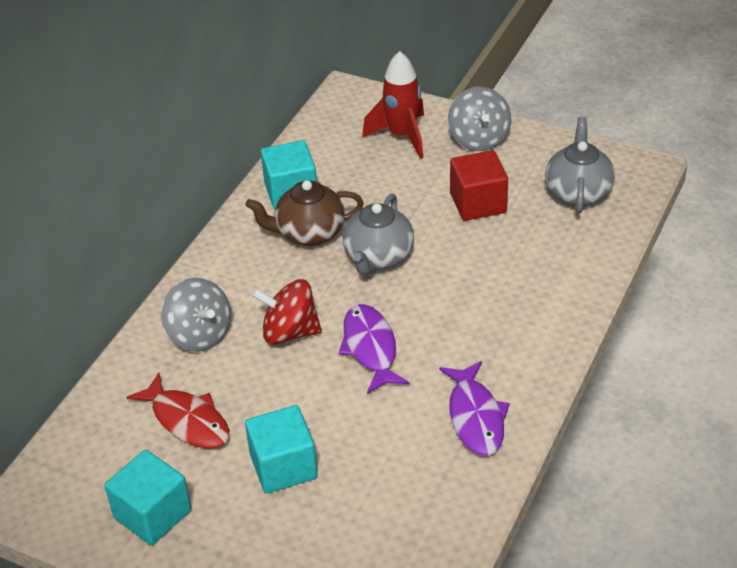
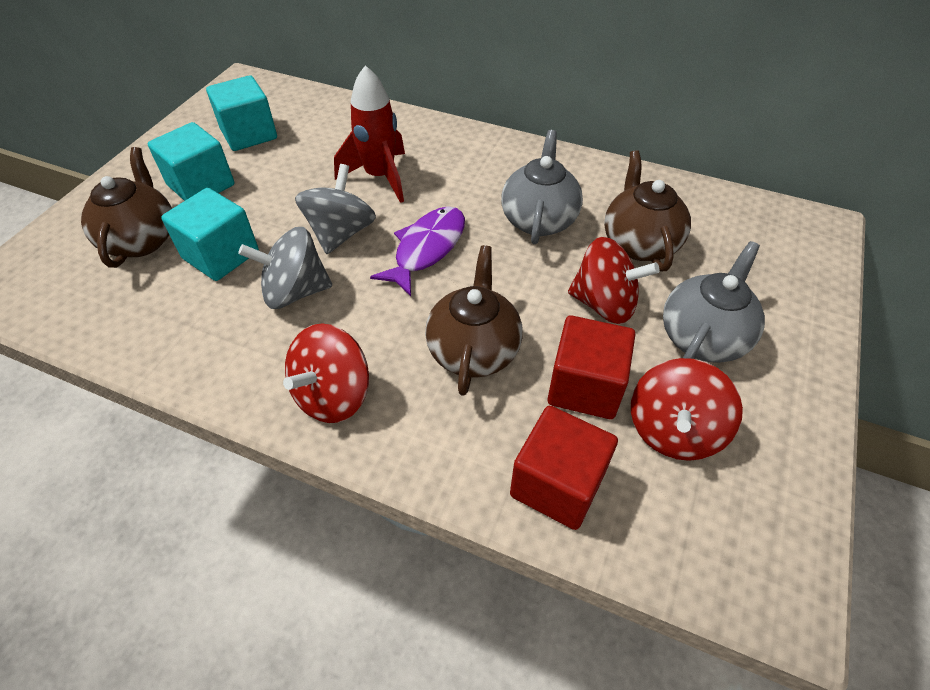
brown teapot: 1 -> 3
purple fish: 2 -> 1
red cube: 1 -> 2
red fish: 1 -> 0
red spinning top: 1 -> 3

